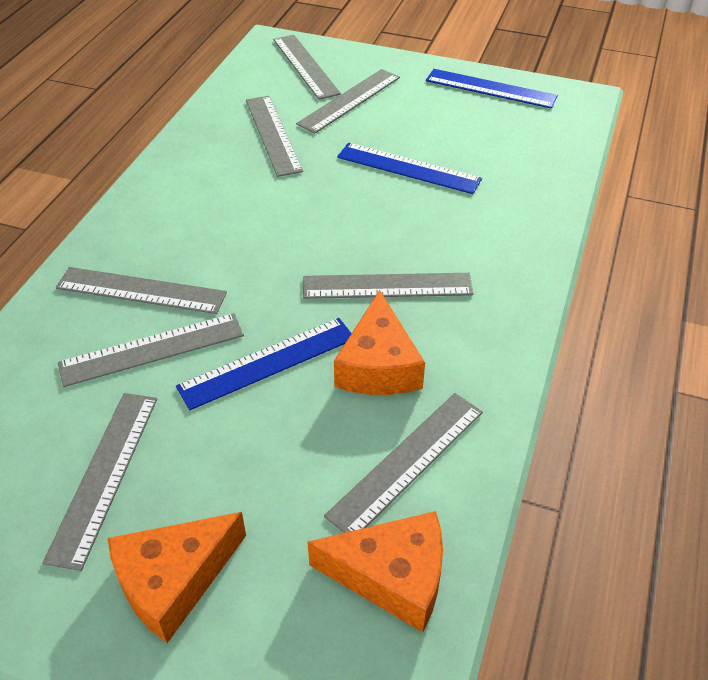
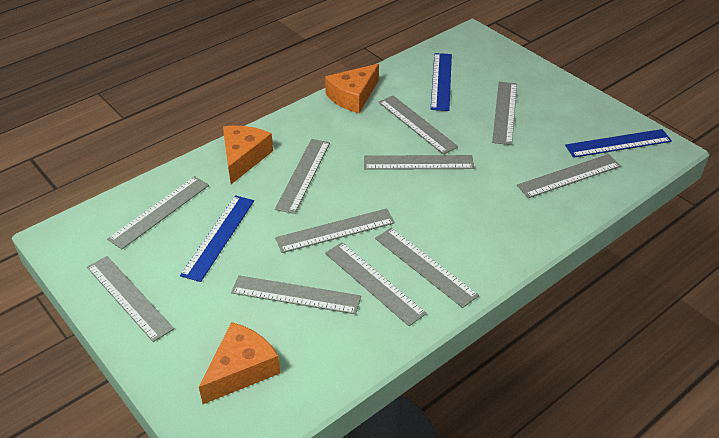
grey ruler: 8 -> 11

